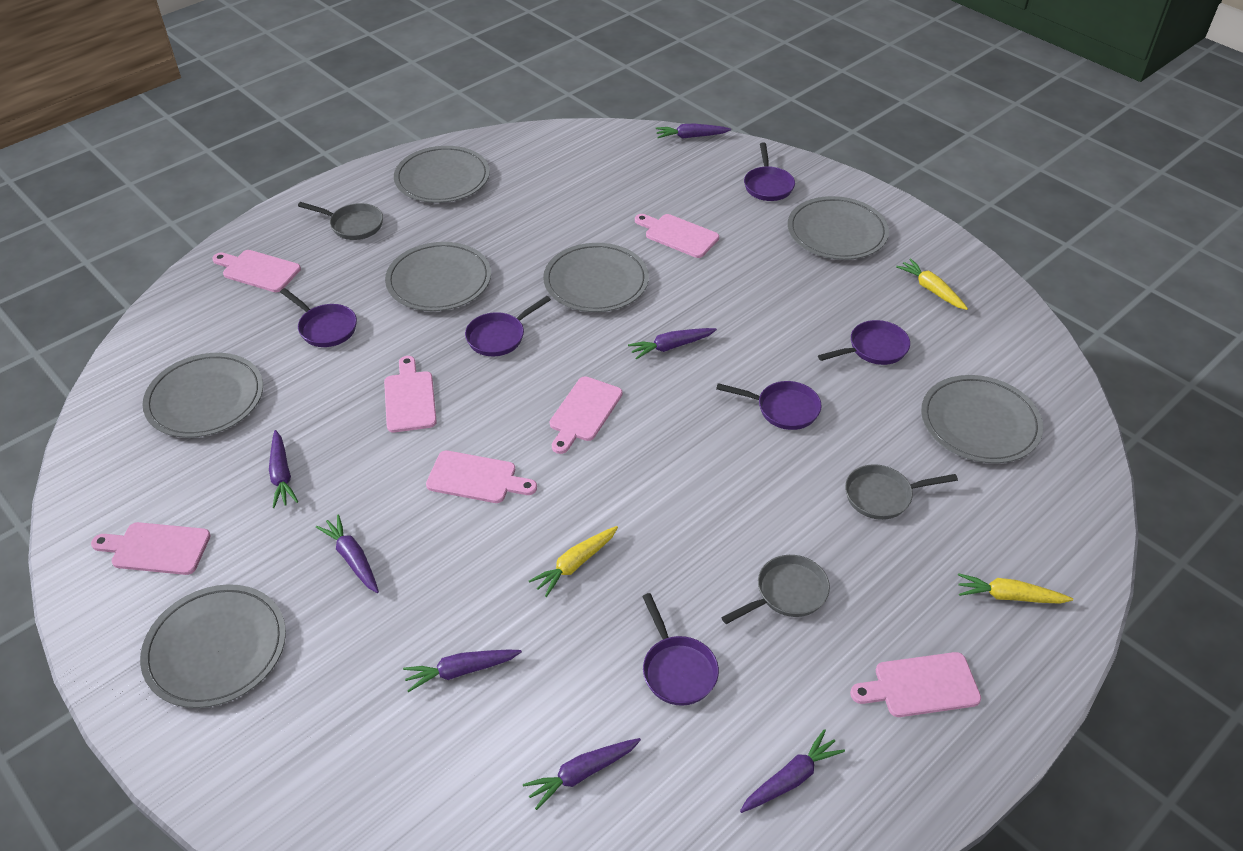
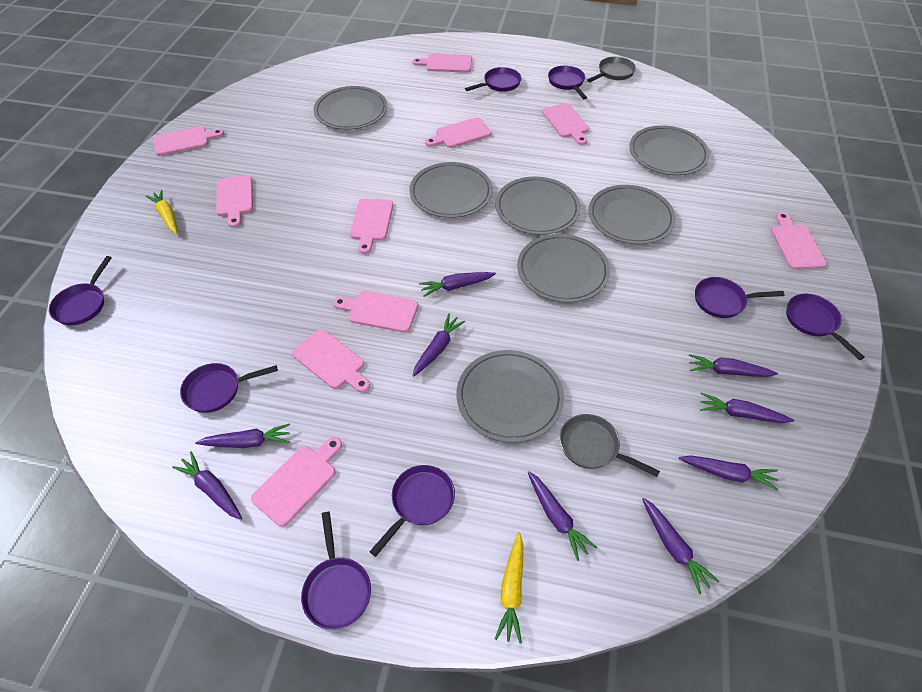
grey pan: 3 -> 2
pink cutting board: 7 -> 10
purple carrot: 7 -> 9
purple pan: 6 -> 8
yellow carrot: 3 -> 2

